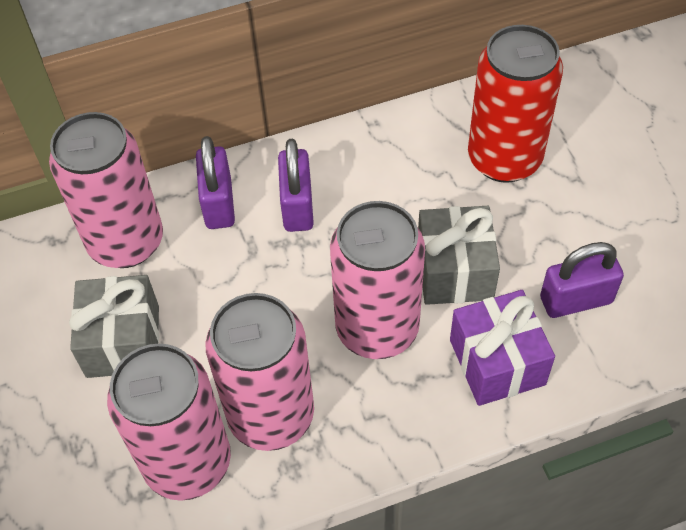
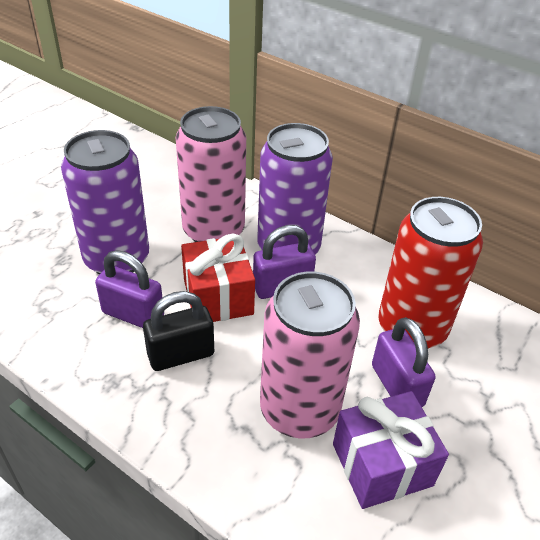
black padlock: 0 -> 1
grey gift: 2 -> 0
pink can: 4 -> 2
purple can: 0 -> 2
red gift: 0 -> 1

